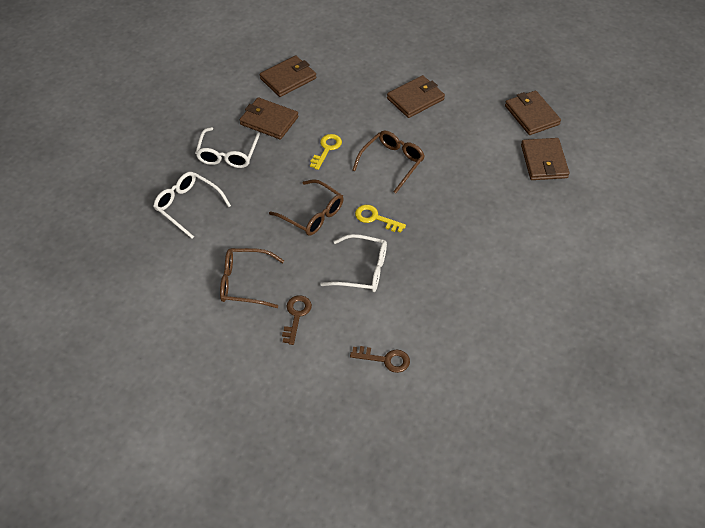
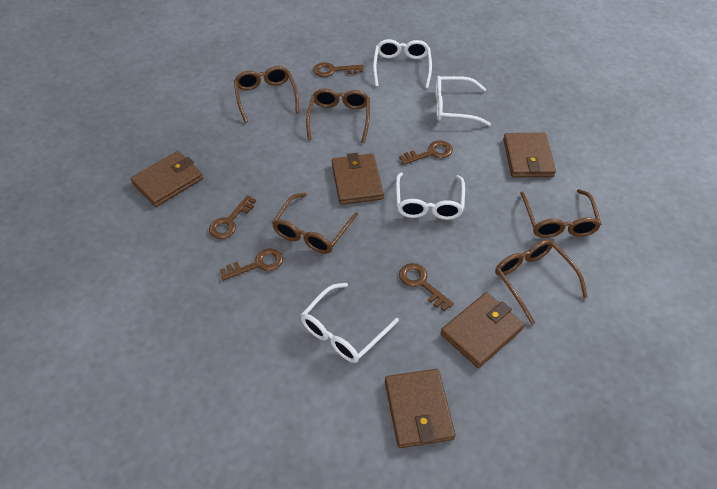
brown glasses: 3 -> 5
brown key: 2 -> 5
white glasses: 3 -> 4
yellow key: 2 -> 0

